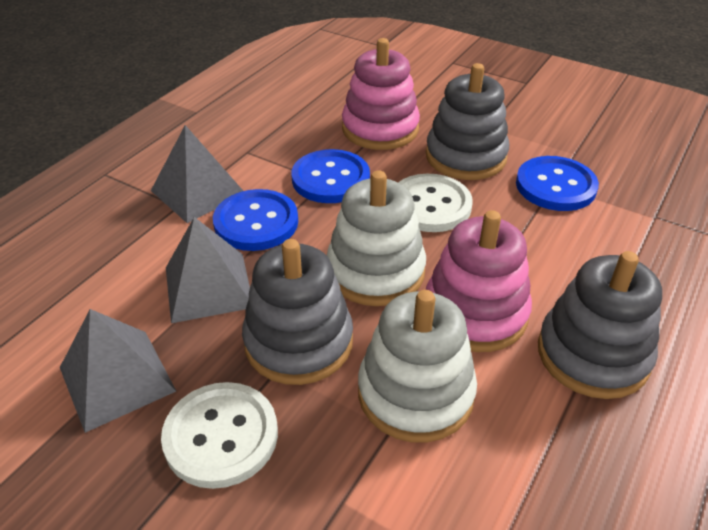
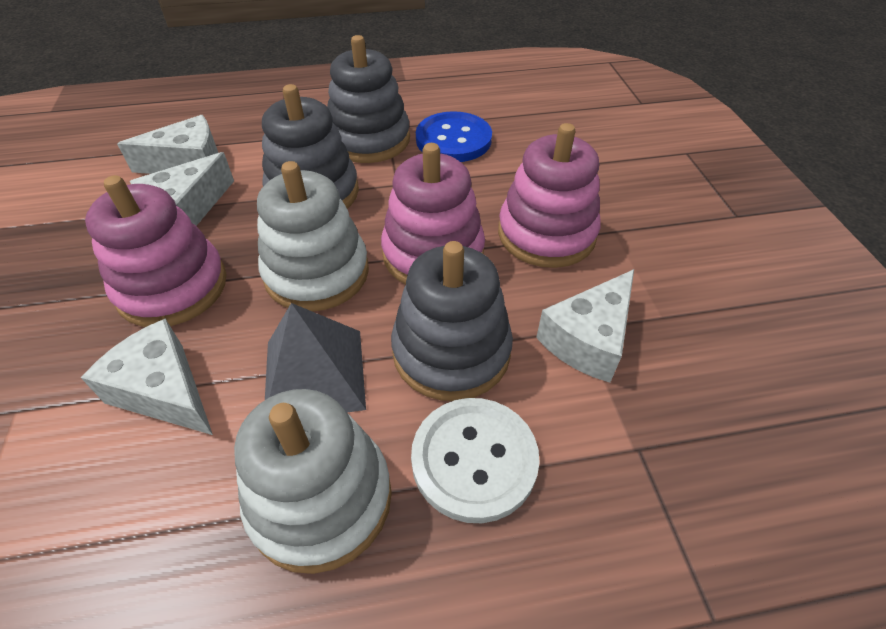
blue button: 3 -> 1
grey pyramid: 3 -> 1
pink stacking toy: 2 -> 3
white button: 2 -> 1
white cheese: 0 -> 4

